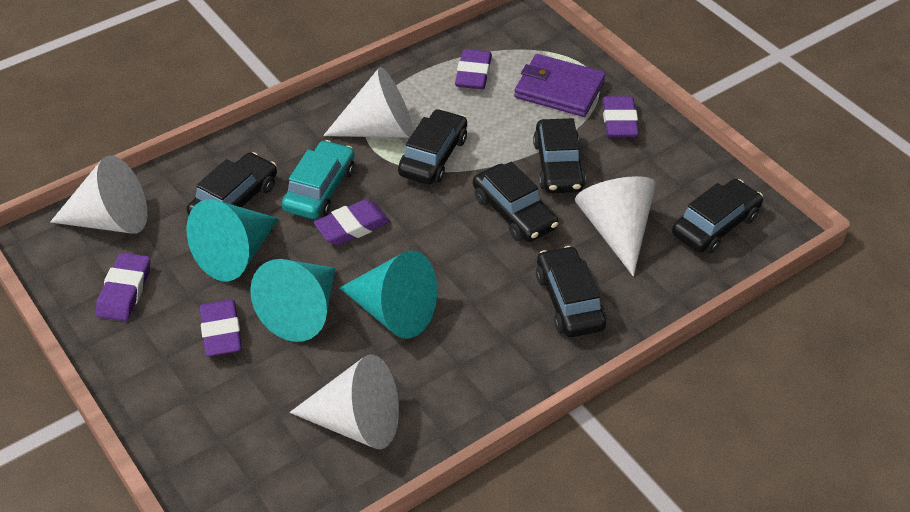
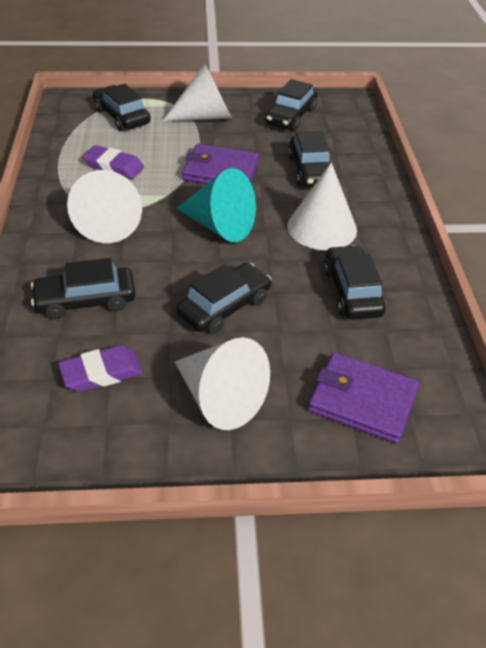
purple eraser: 5 -> 2
purple wallet: 1 -> 2
turquoise car: 1 -> 0
turquoise cone: 3 -> 1

